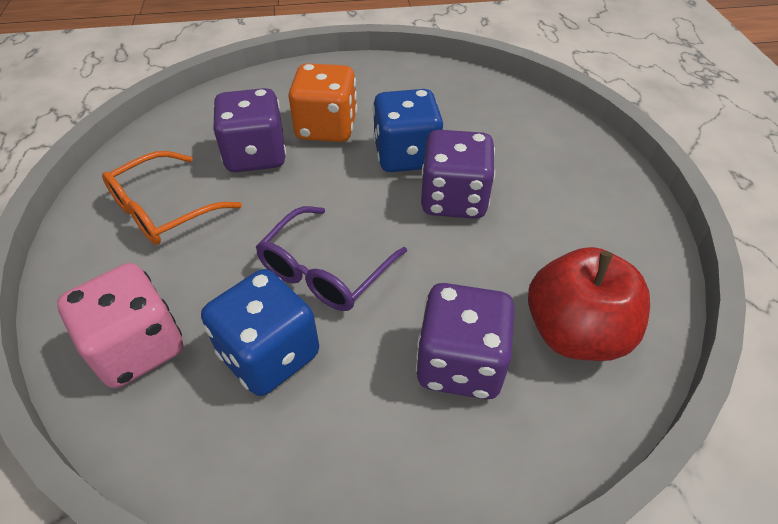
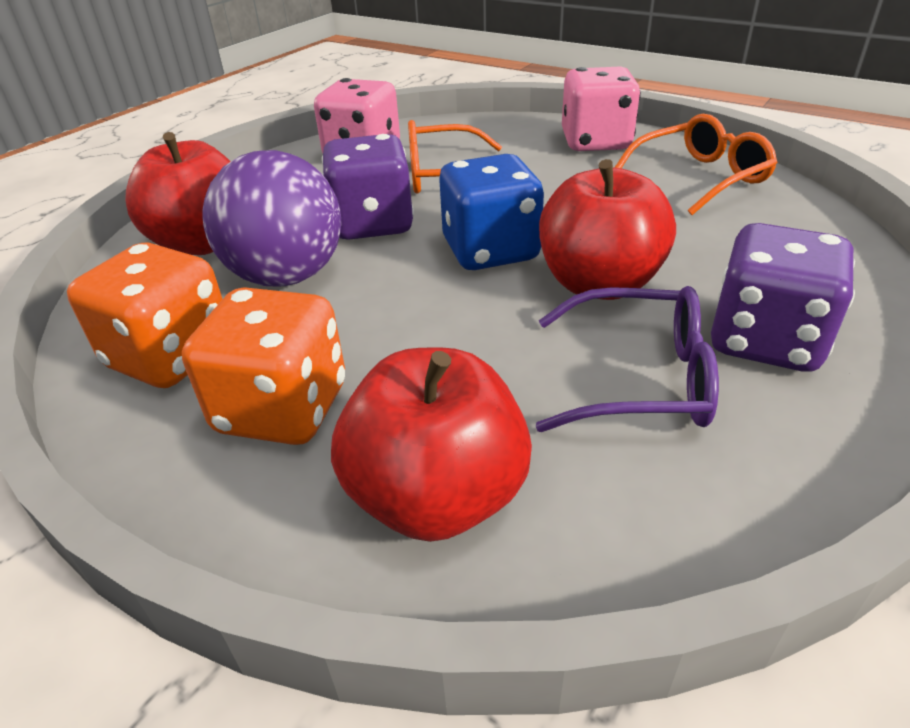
blue dice: 2 -> 1
orange dice: 1 -> 2
orange glasses: 1 -> 2
pink dice: 1 -> 2
purple ball: 0 -> 1
purple dice: 3 -> 2
red apple: 1 -> 3

